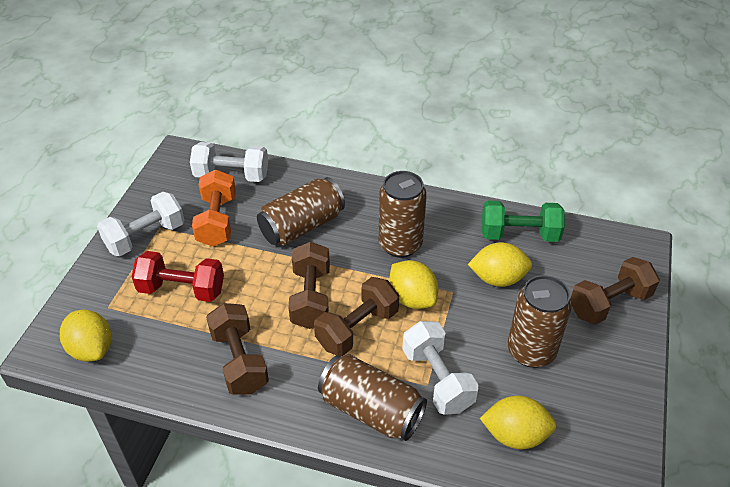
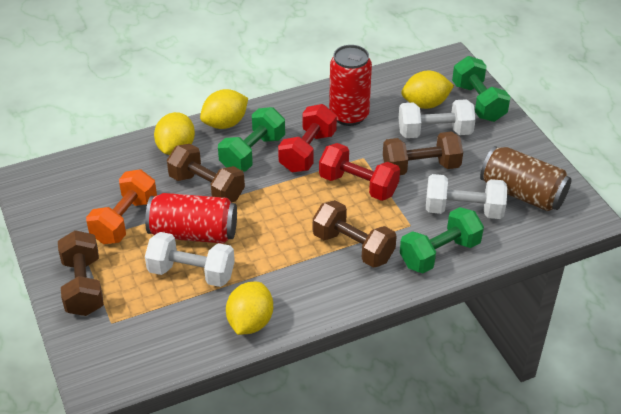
brown can: 4 -> 1
green dumbbell: 1 -> 3
red can: 0 -> 2
red dumbbell: 1 -> 2

